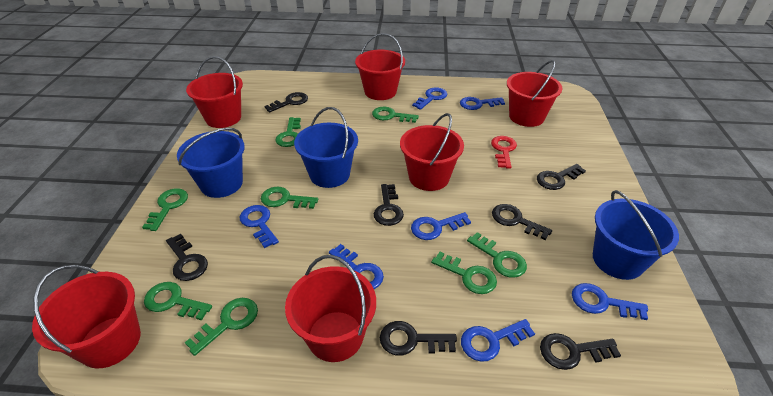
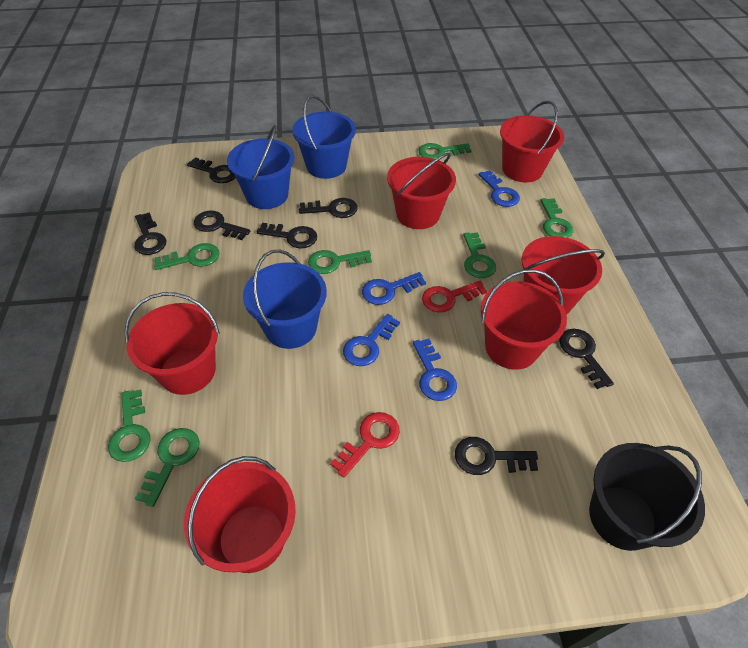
black bucket: 0 -> 1
blue key: 7 -> 4
green key: 8 -> 7
red key: 1 -> 2

